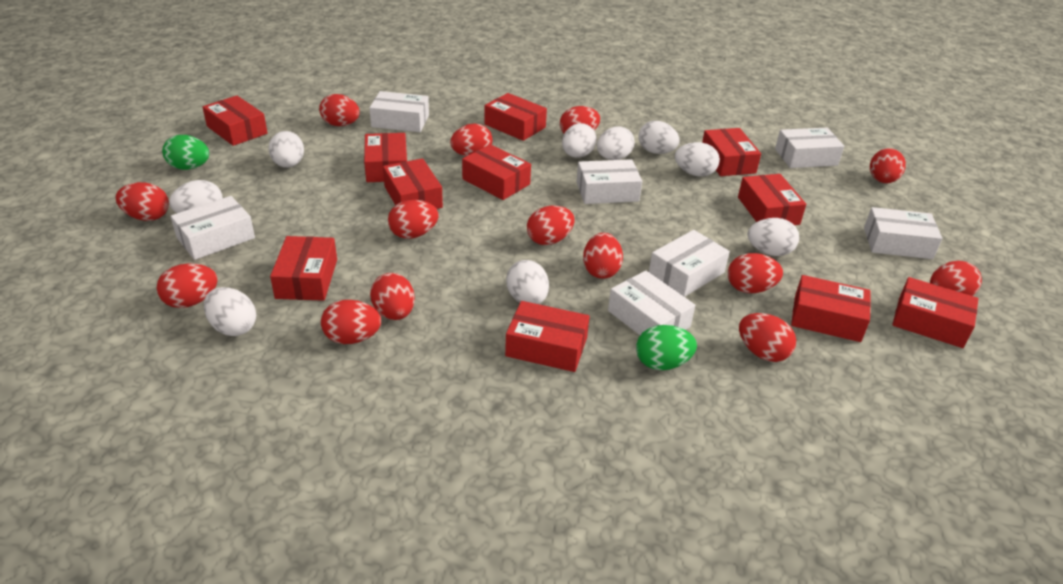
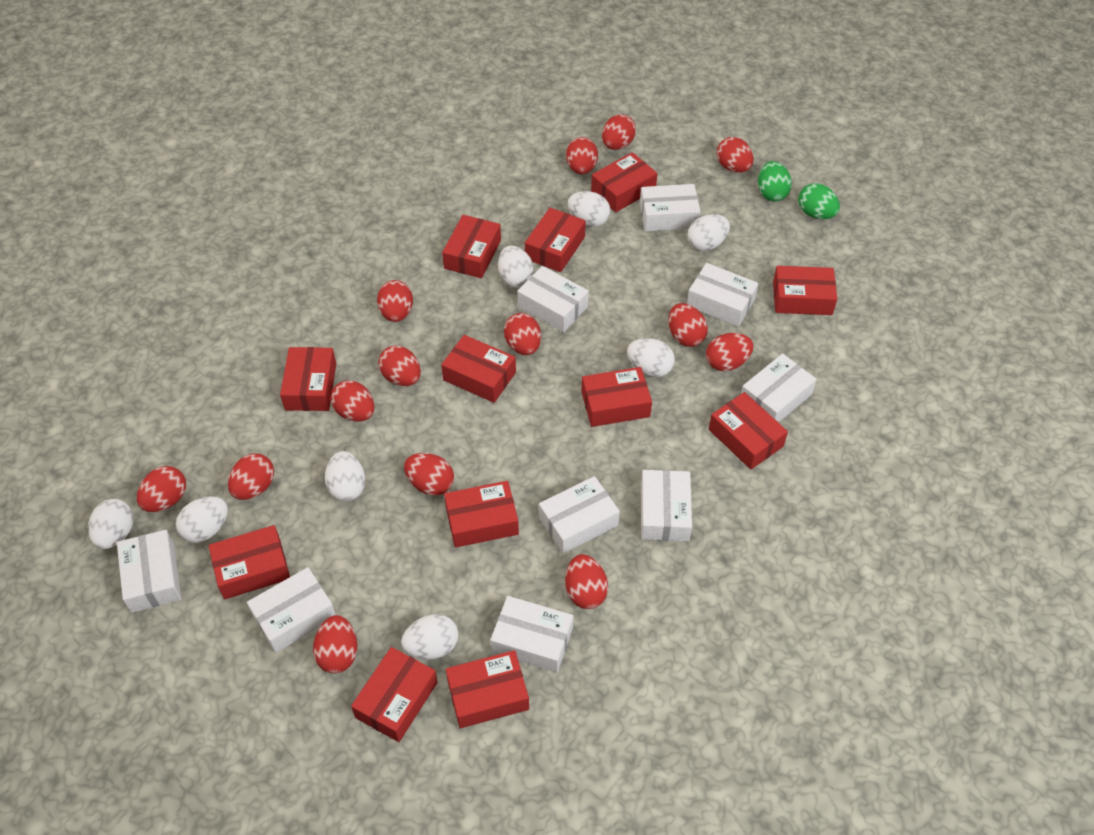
red box: 11 -> 12
white box: 7 -> 9
white egg: 9 -> 8

